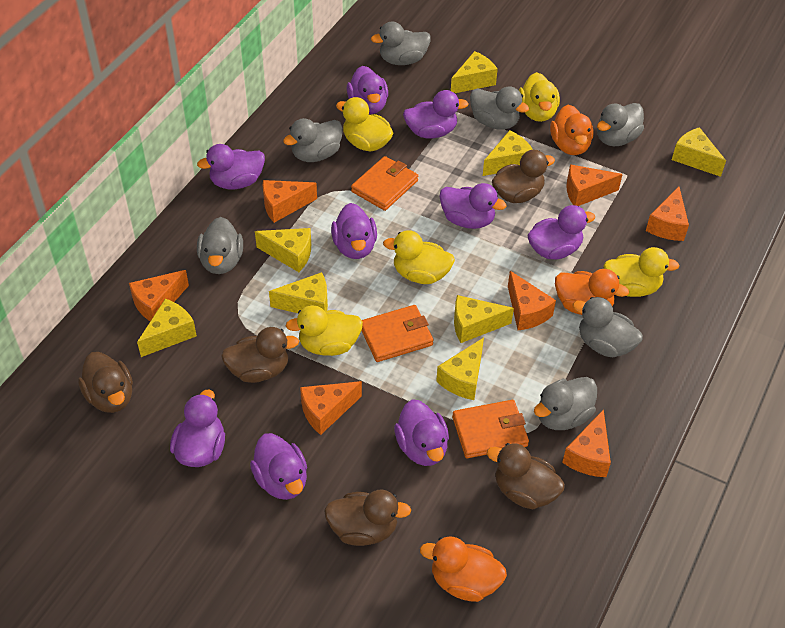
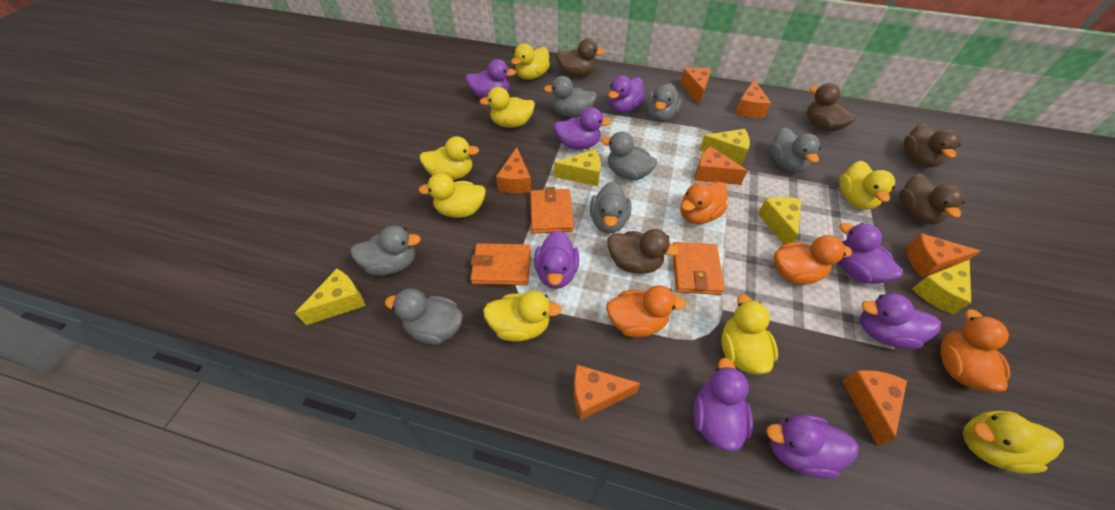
orange duck: 3 -> 4
purple duck: 9 -> 8
yellow cheese: 8 -> 5
yellow duck: 5 -> 8

